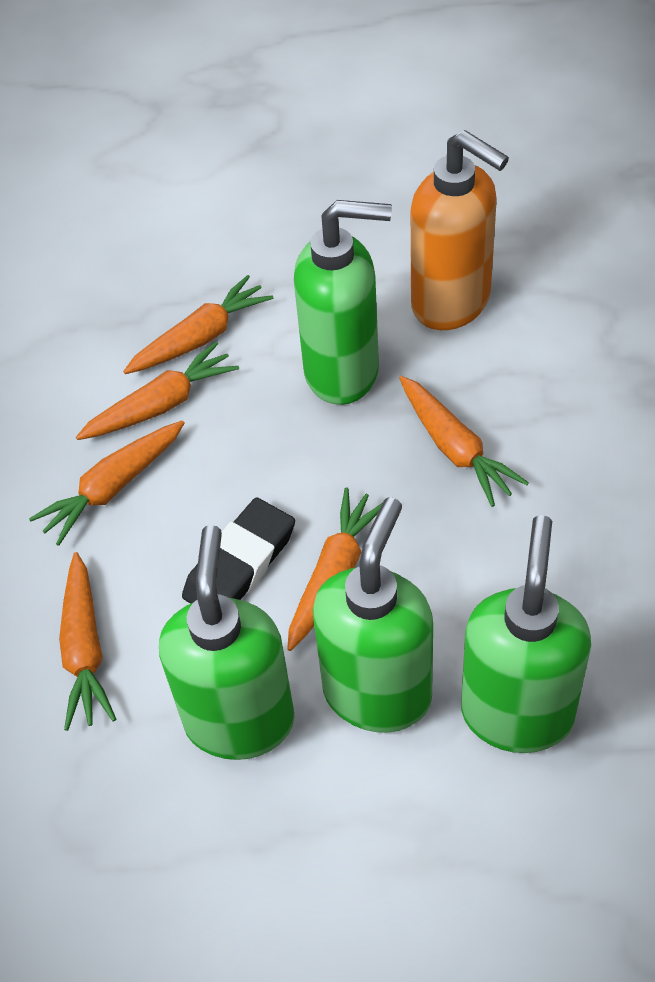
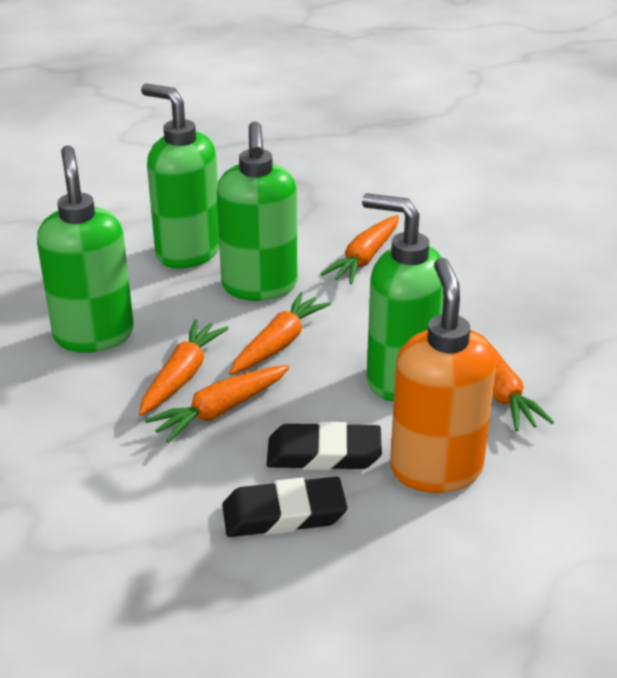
black eraser: 1 -> 2
orange carrot: 6 -> 5

